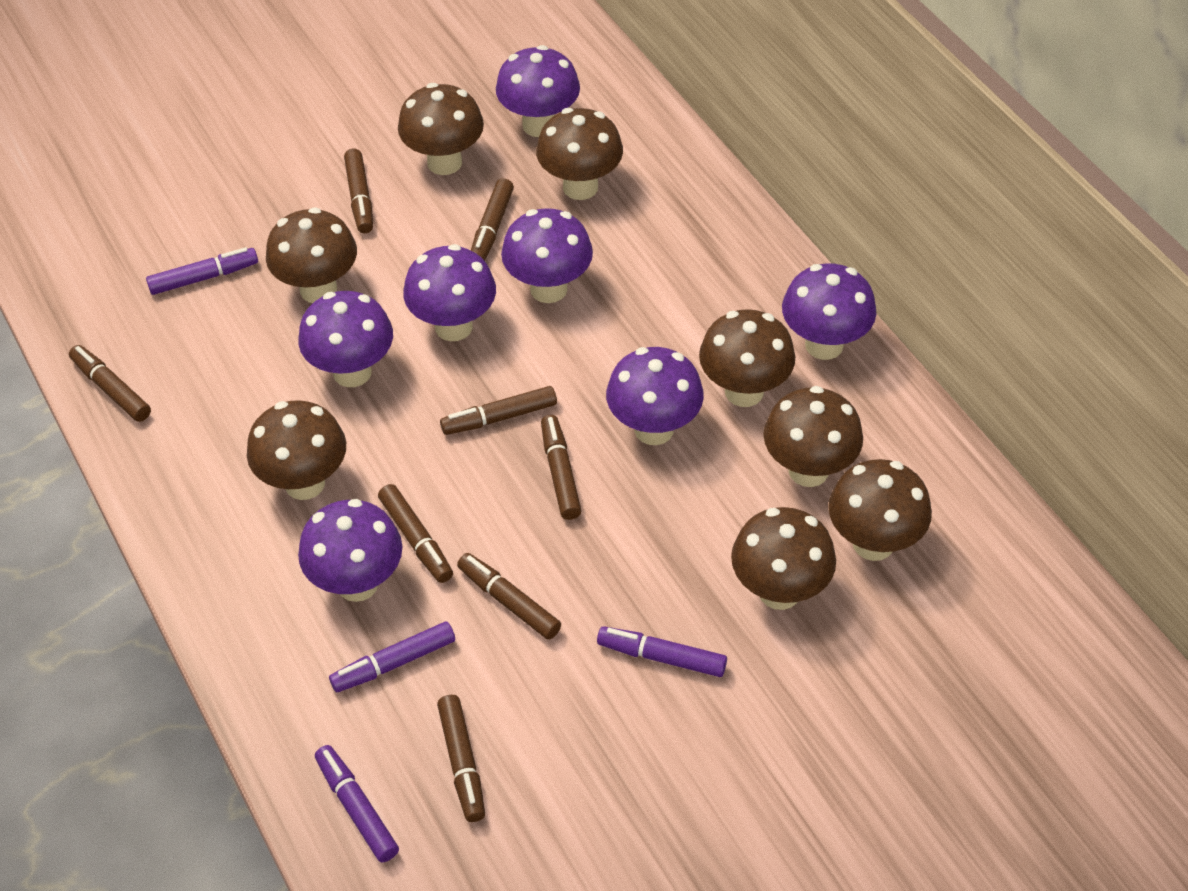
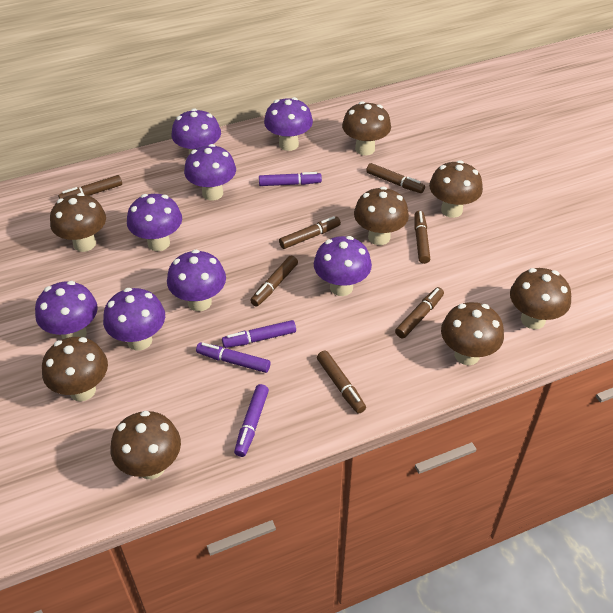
brown marker: 8 -> 7
purple mushroom: 7 -> 8

